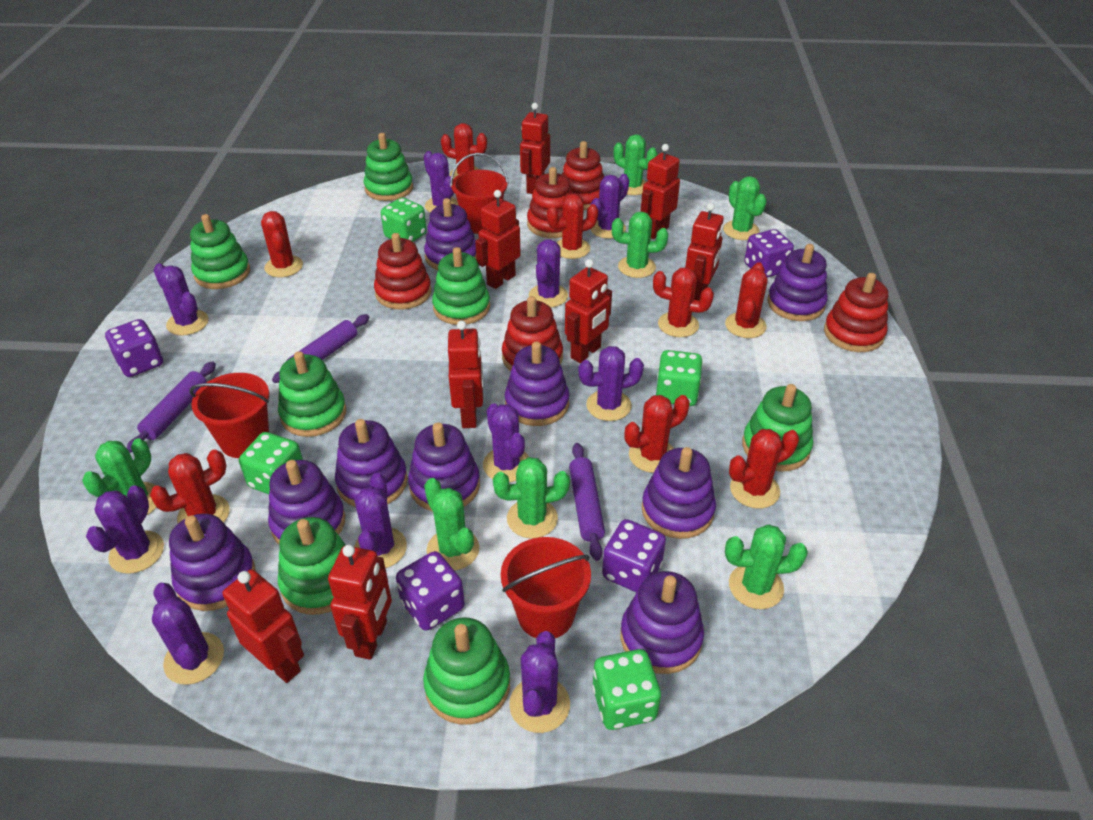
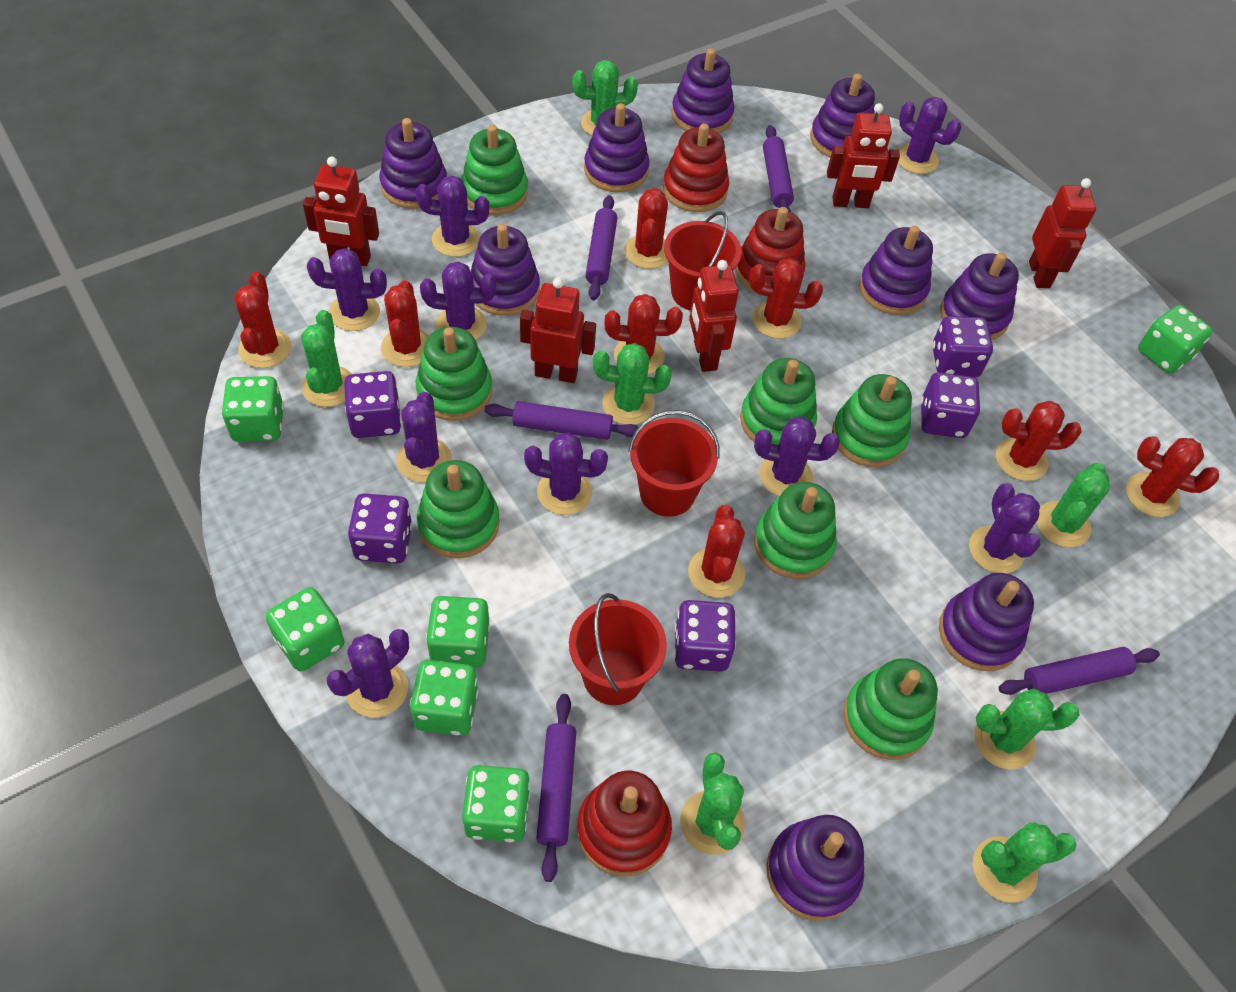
green dice: 4 -> 6
purple cactus: 10 -> 9
purple dice: 4 -> 5
purple rolling pin: 3 -> 5
red robot: 8 -> 5
red stacking toy: 5 -> 3

